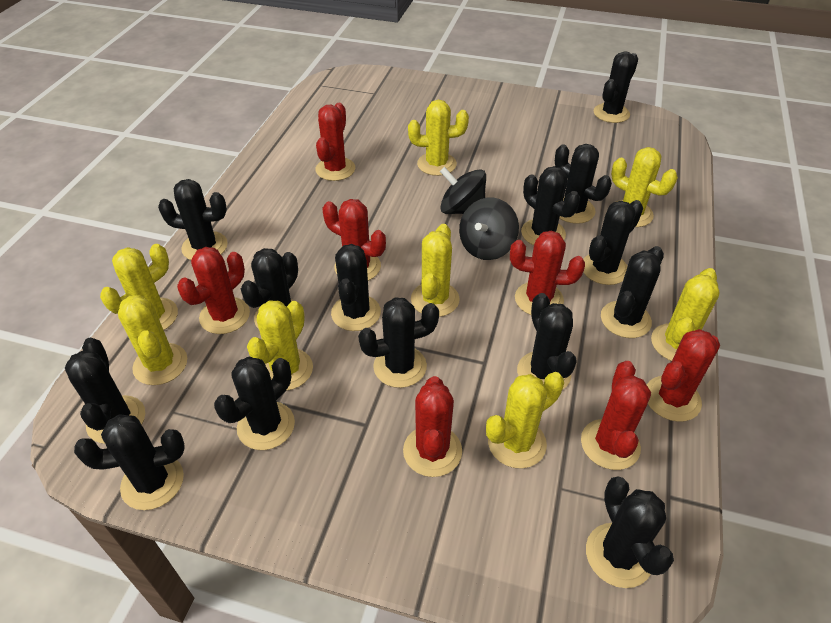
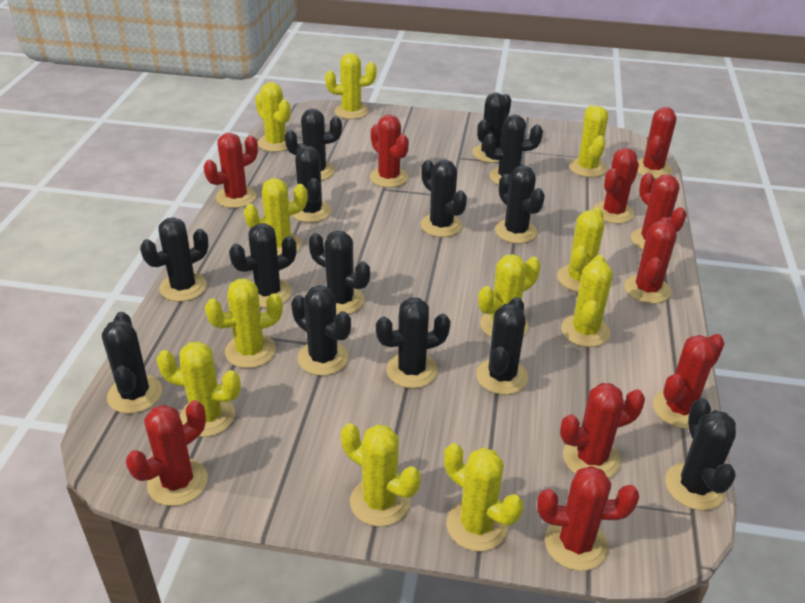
black spinning top: 2 -> 0
red cactus: 7 -> 10
yellow cactus: 8 -> 11

